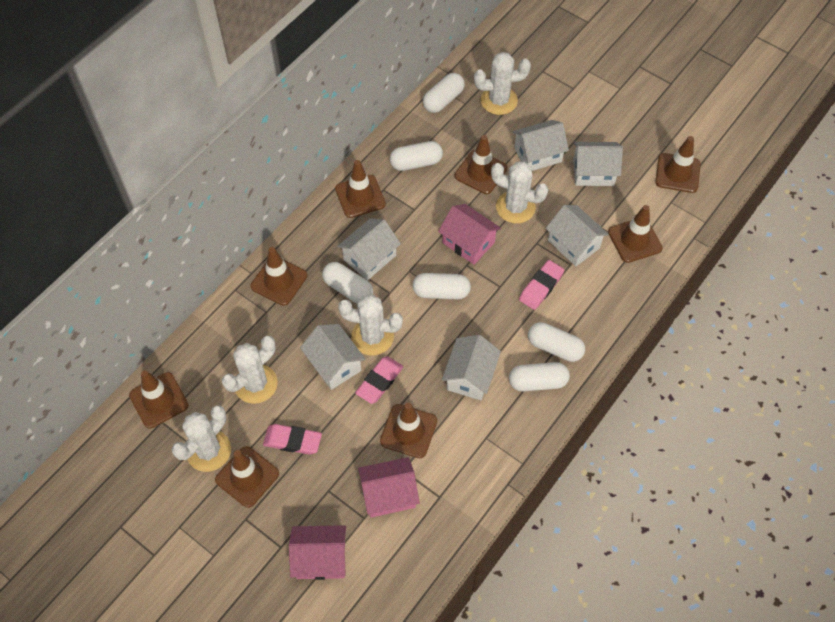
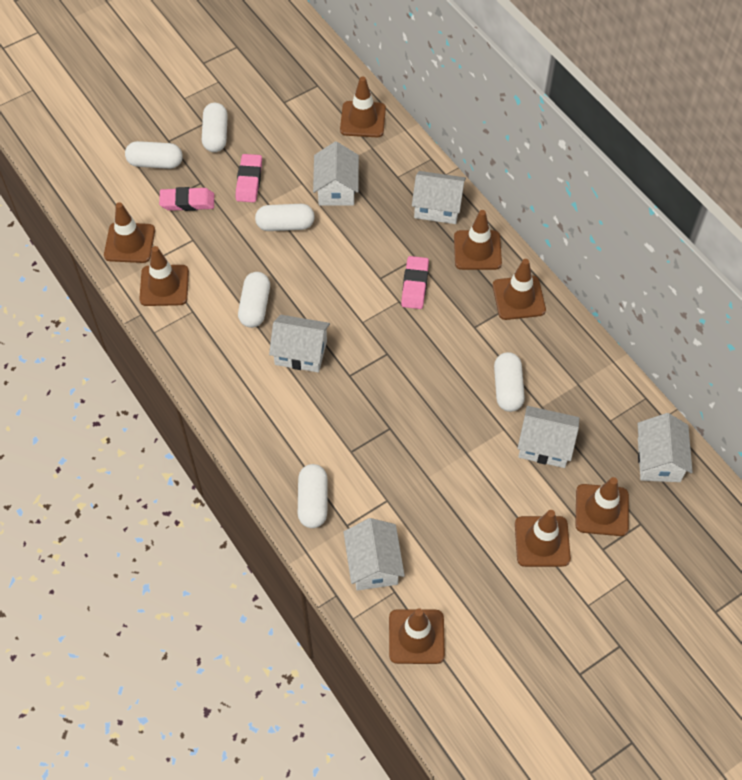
pink house: 3 -> 0
white cactus: 5 -> 0

